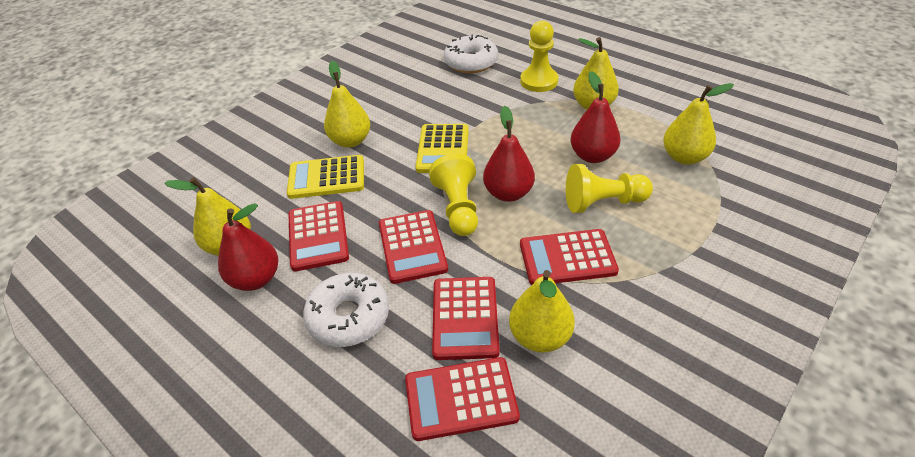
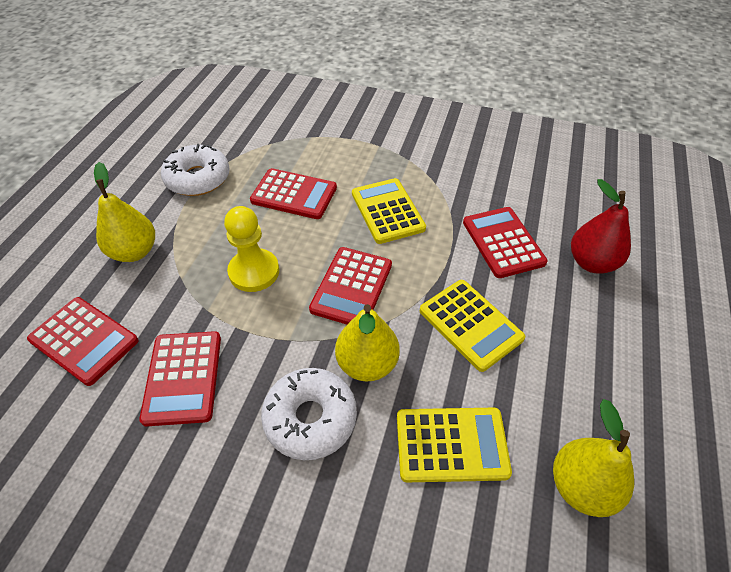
red pear: 3 -> 1
yellow calculator: 2 -> 3
yellow pawn: 3 -> 1
yellow pear: 5 -> 3

